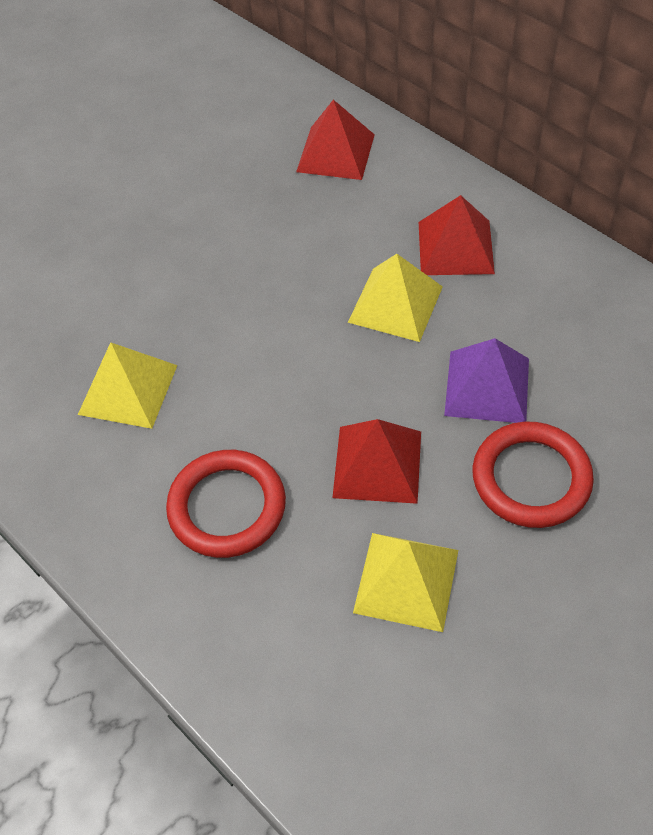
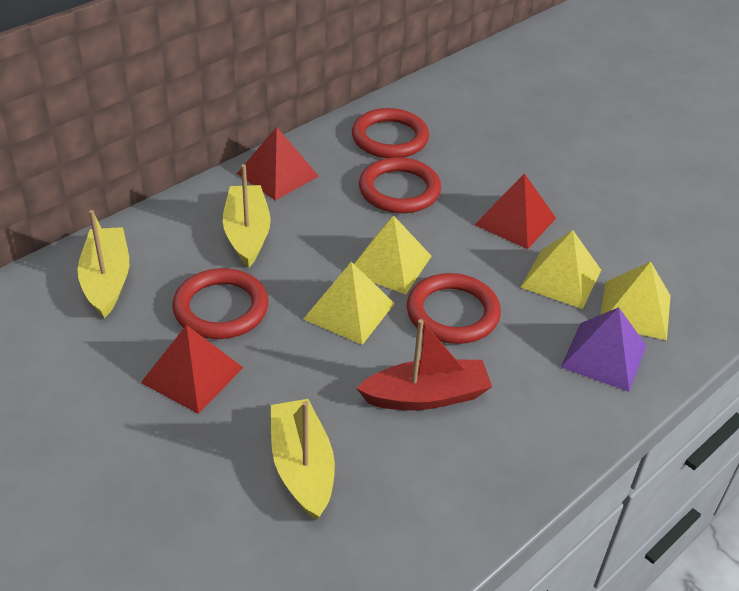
red boat: 0 -> 1
red ring: 2 -> 4
yellow boat: 0 -> 3
yellow pyramid: 3 -> 4

